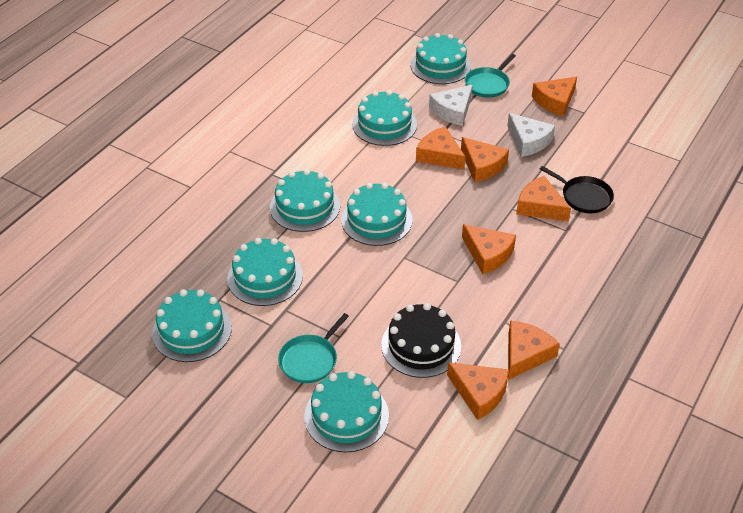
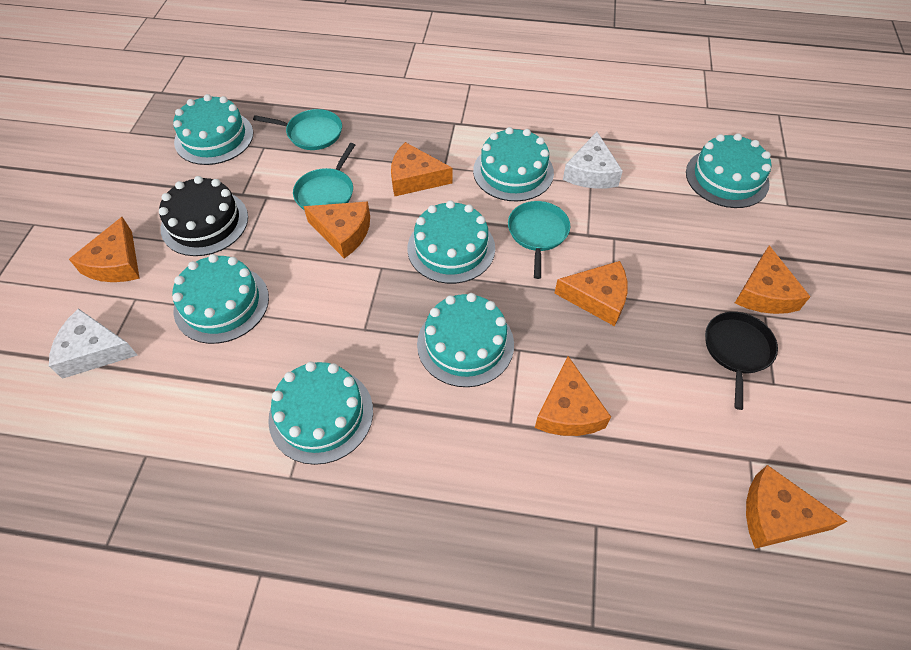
turquoise pan: 2 -> 3

